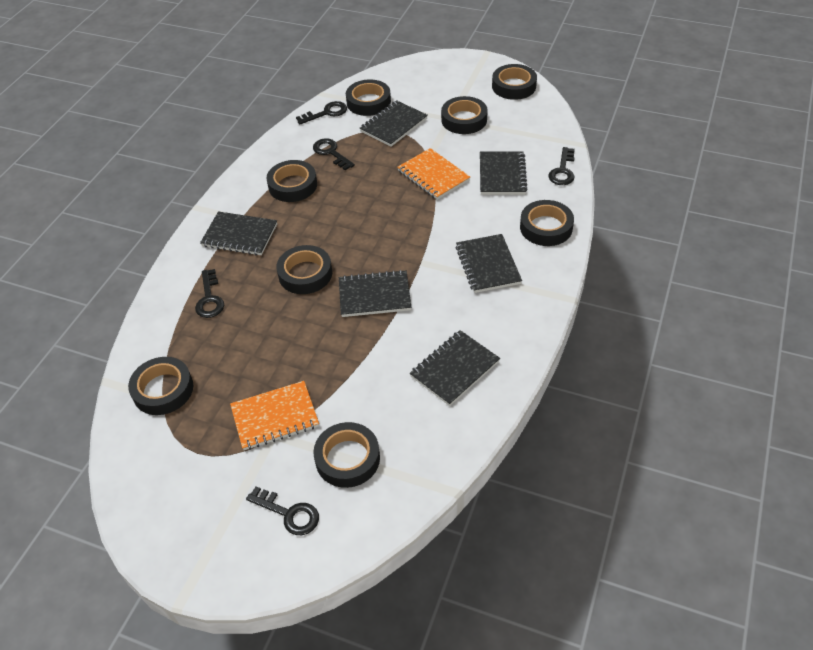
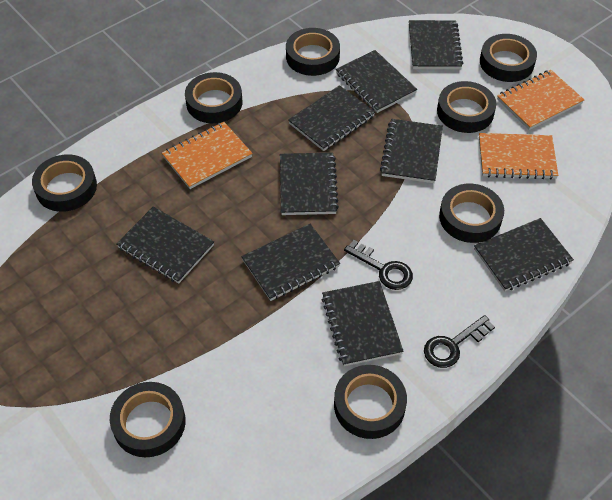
black key: 5 -> 2
black notebook: 6 -> 9
orange notebook: 2 -> 3

